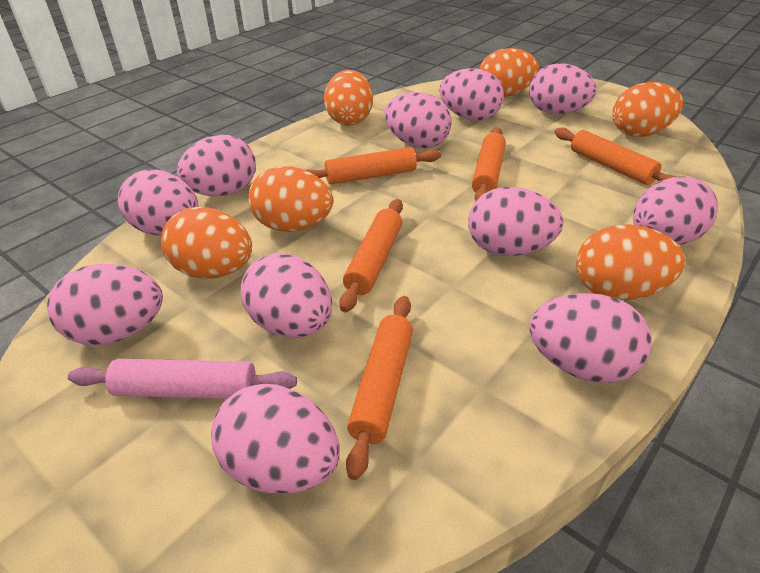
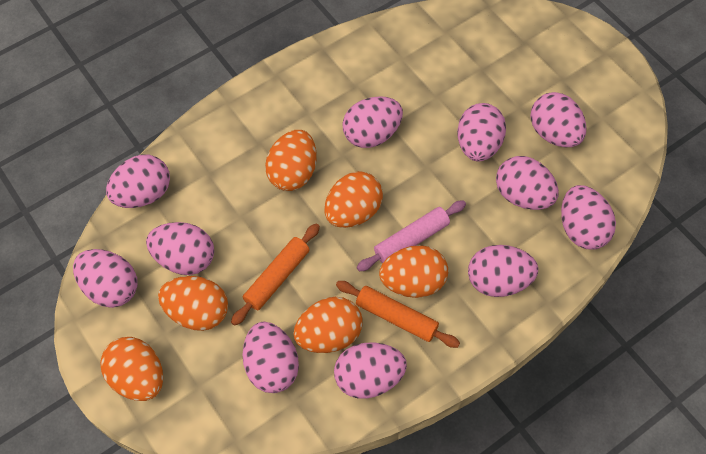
orange rolling pin: 5 -> 2

